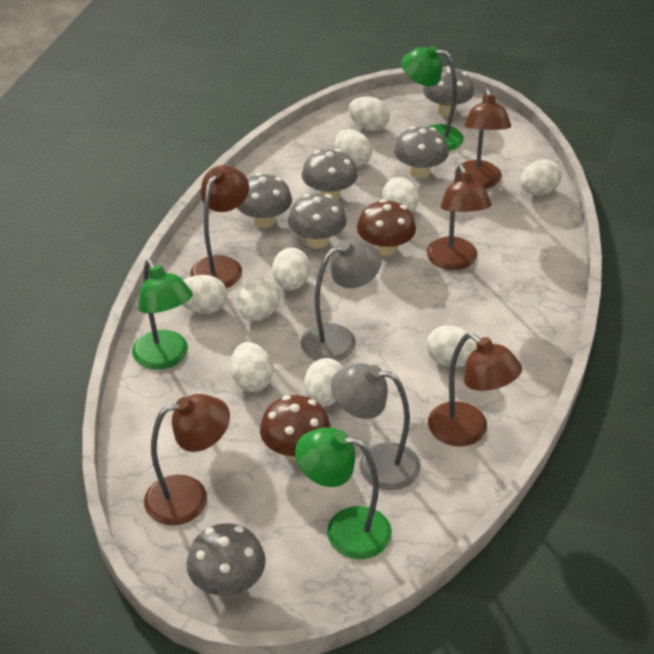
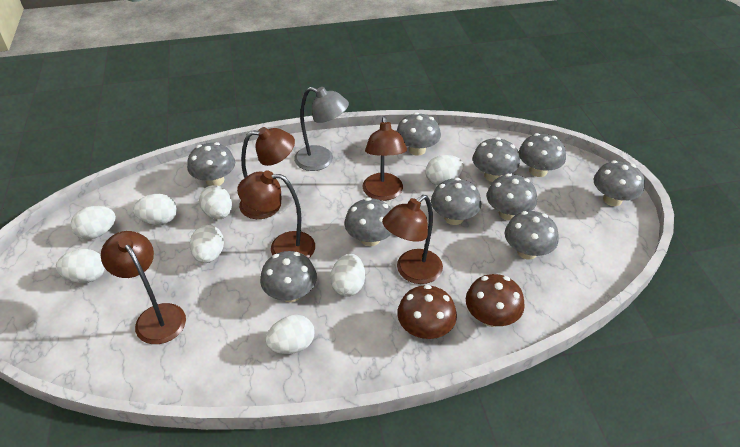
green lamp: 3 -> 0
grey lamp: 2 -> 1
grey mushroom: 6 -> 10
white egg: 10 -> 8

